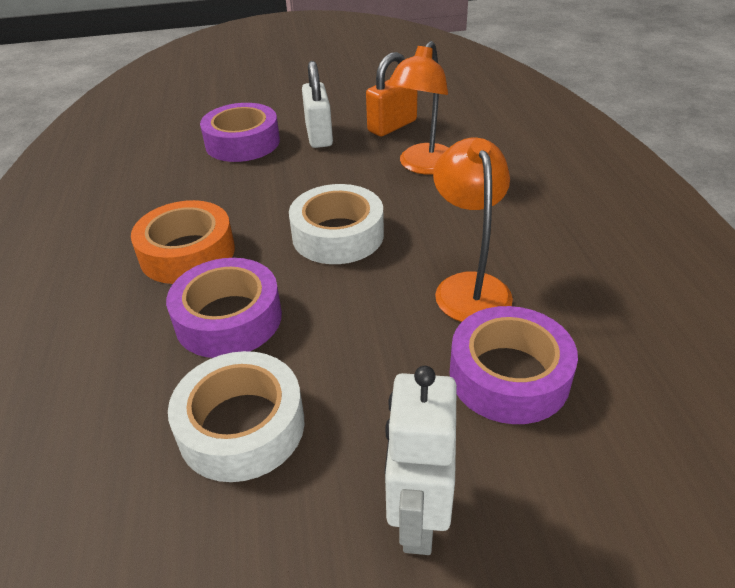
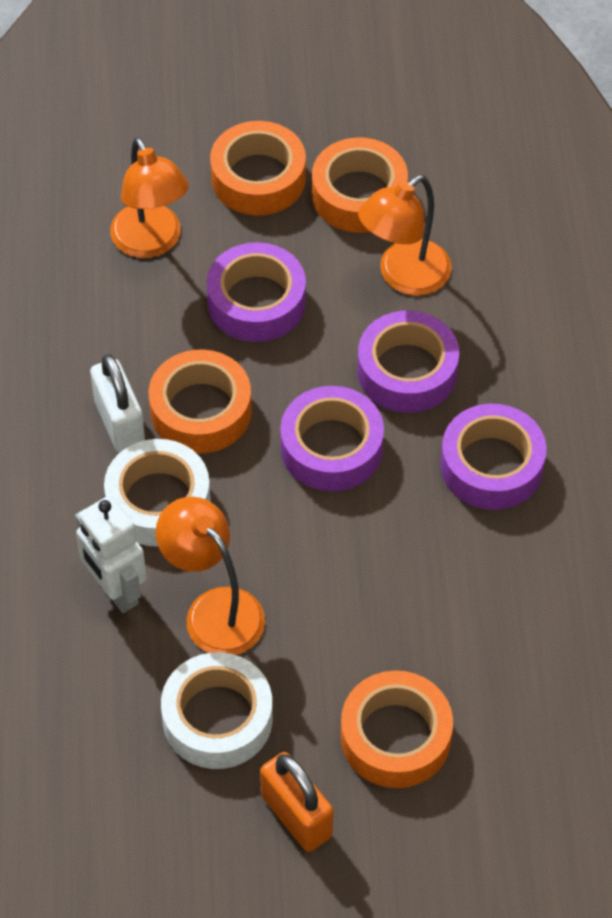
orange lamp: 2 -> 3
orange tape: 1 -> 4
purple tape: 3 -> 4

